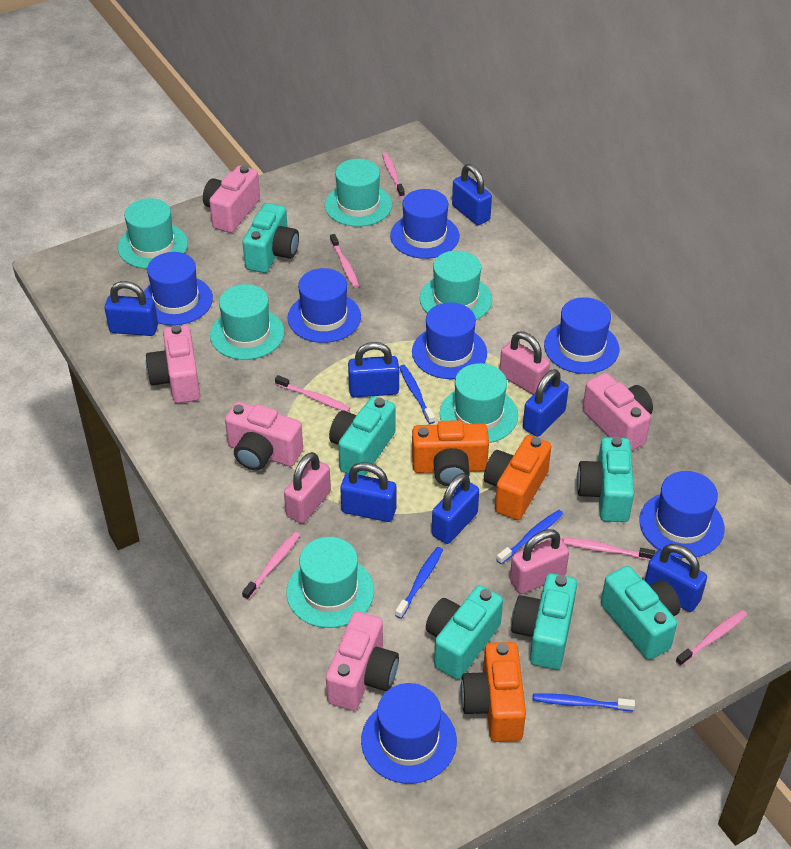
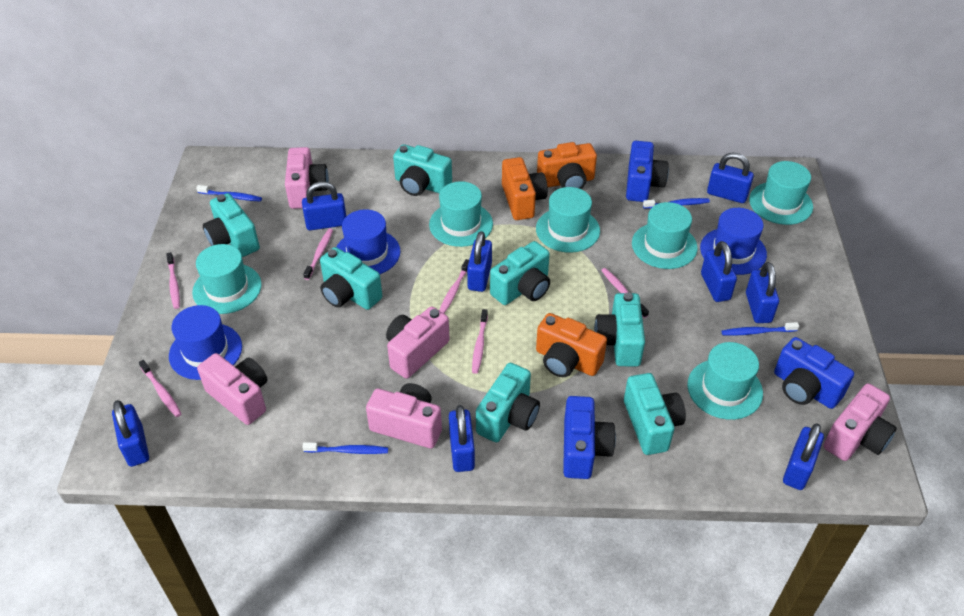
blue camera: 0 -> 3
blue hat: 7 -> 3
blue padlock: 7 -> 8
pink padlock: 3 -> 0
turquoise camera: 6 -> 7

